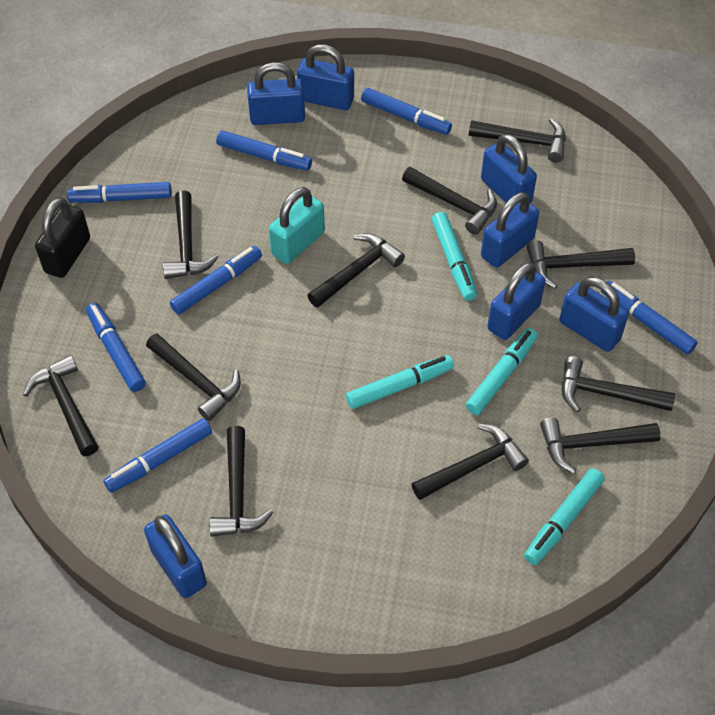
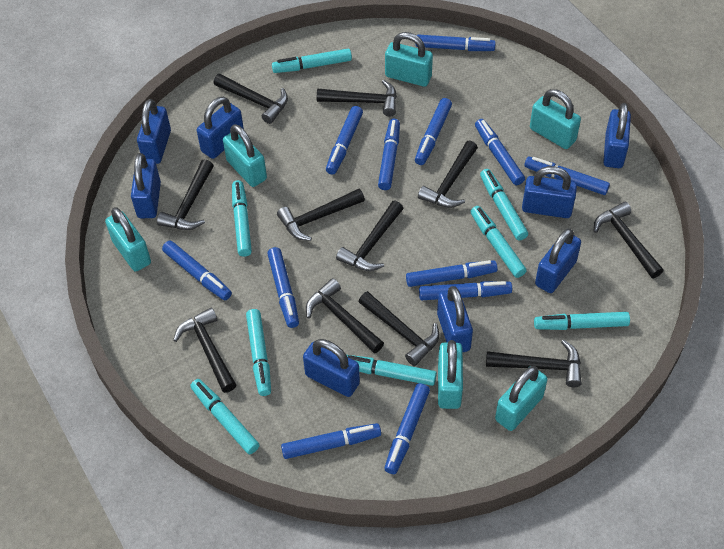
black padlock: 1 -> 0
blue marker: 7 -> 12
blue padlock: 7 -> 8
turquoise marker: 4 -> 8
turquoise padlock: 1 -> 6

